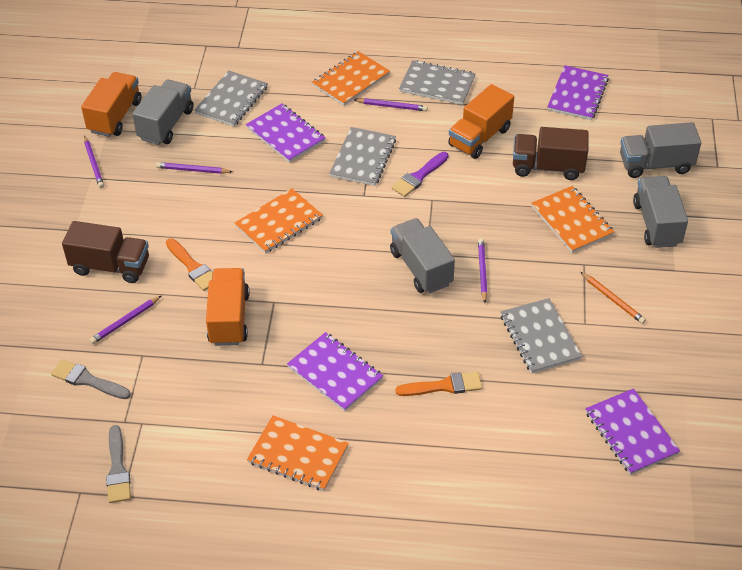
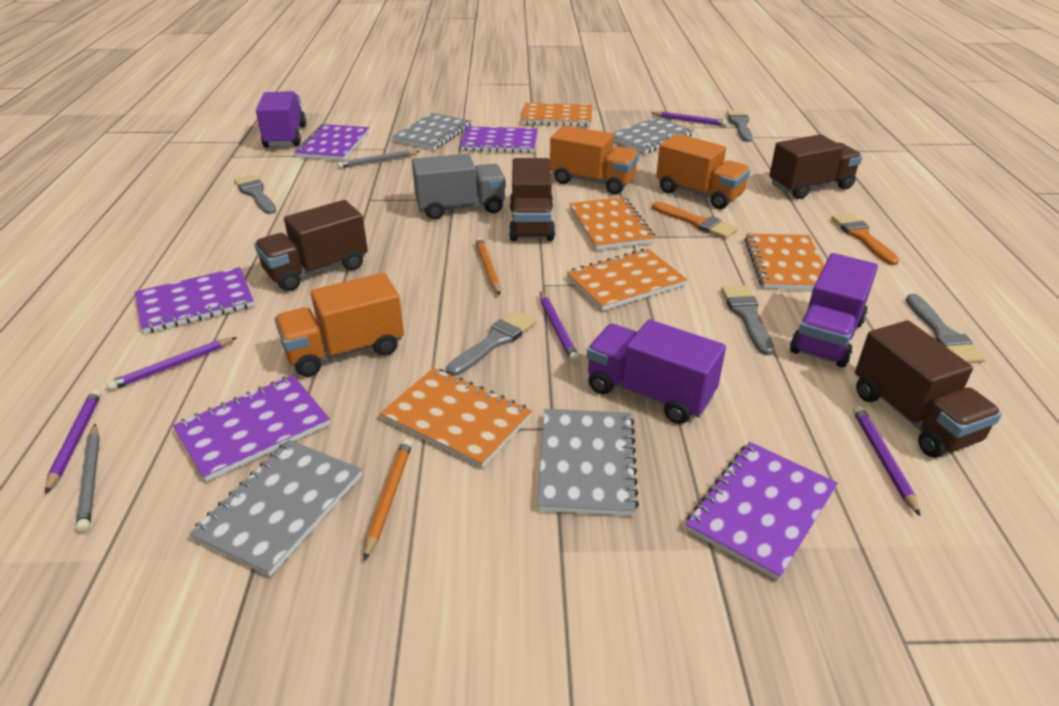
brown truck: 2 -> 4
grey brush: 2 -> 5
grey pencil: 0 -> 2
grey truck: 4 -> 1
orange notebook: 4 -> 5
orange pencil: 1 -> 2
purple brush: 1 -> 0
purple notebook: 4 -> 5
purple truck: 0 -> 3

